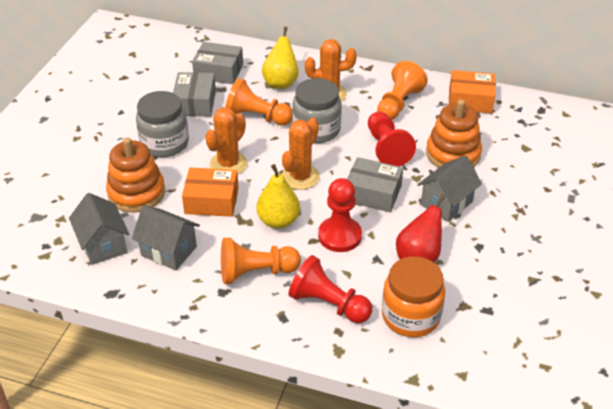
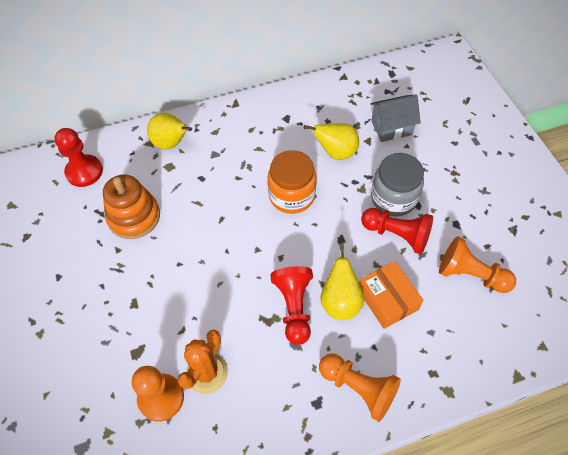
grey box: 3 -> 0
grey house: 3 -> 1
grey jar: 2 -> 1
orange box: 2 -> 1
orange cactus: 3 -> 1
orange stacking toy: 2 -> 1
red pear: 1 -> 0
yellow pear: 2 -> 3

